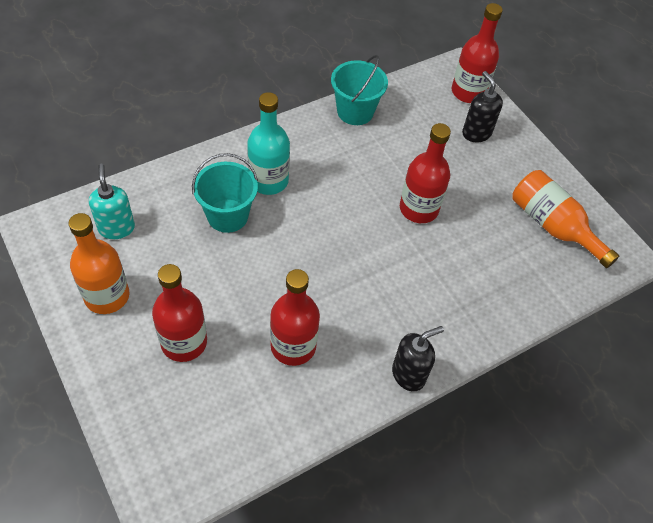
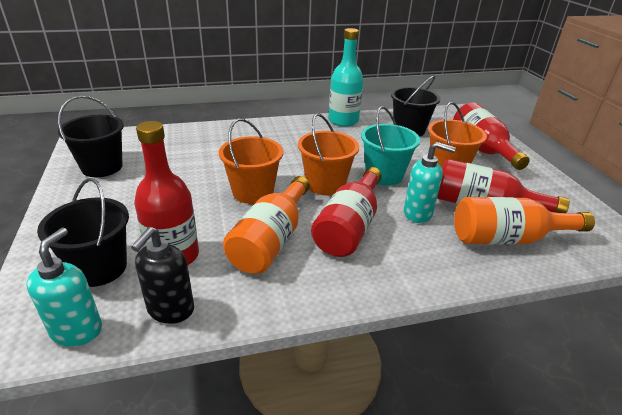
black bucket: 0 -> 3
black soap dispenser: 2 -> 1
orange bucket: 0 -> 3
turquoise bucket: 2 -> 1
turquoise soap dispenser: 1 -> 2

